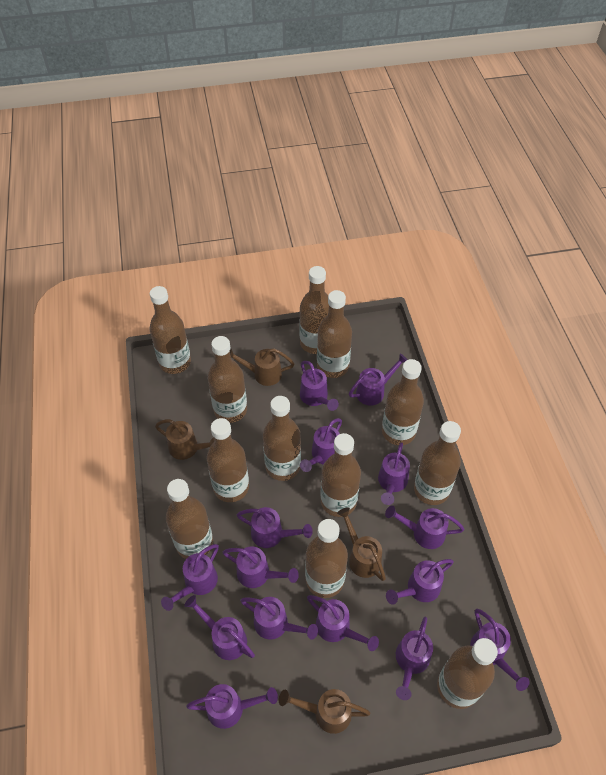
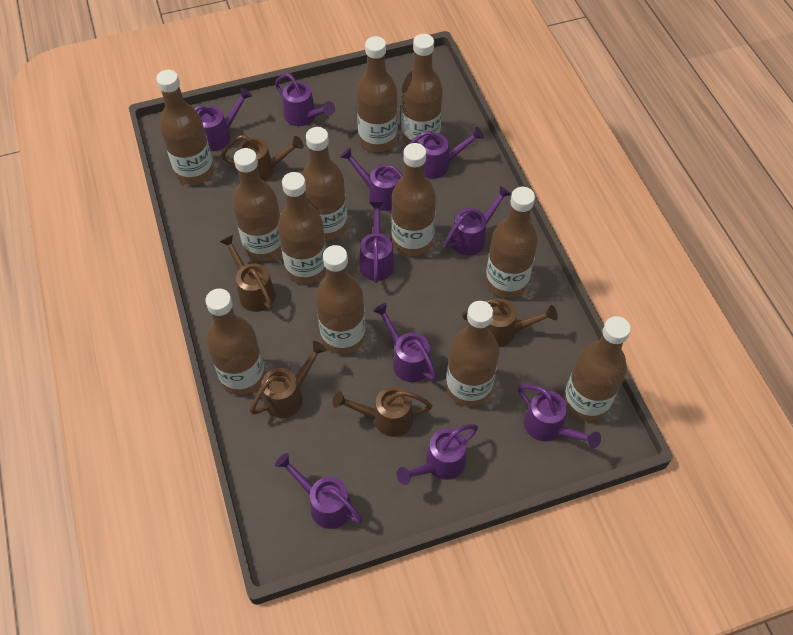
brown watering can: 4 -> 5
purple watering can: 15 -> 10

